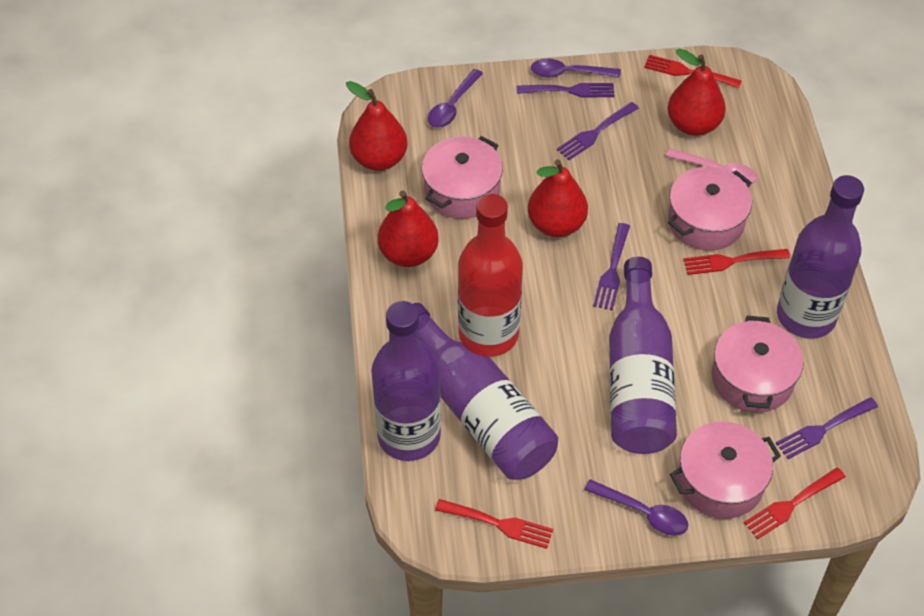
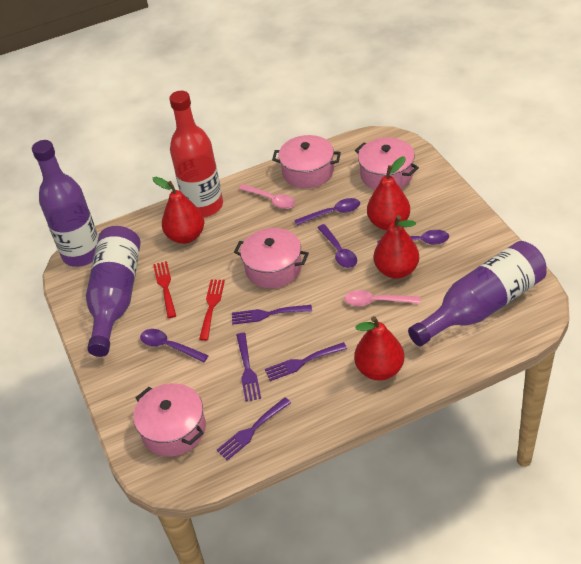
pink spoon: 1 -> 2
purple bottle: 4 -> 3
purple spoon: 3 -> 4
red fork: 4 -> 2

